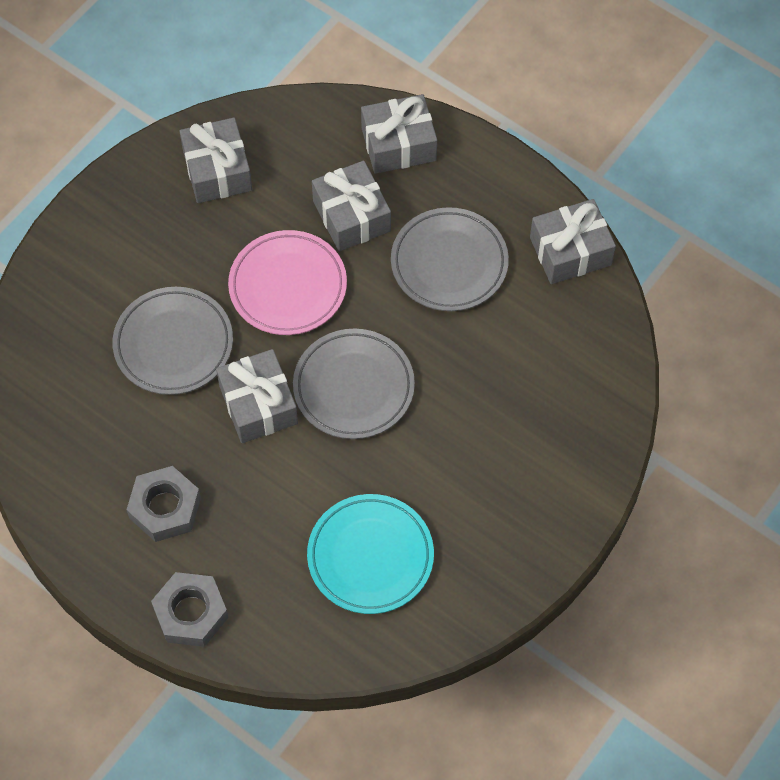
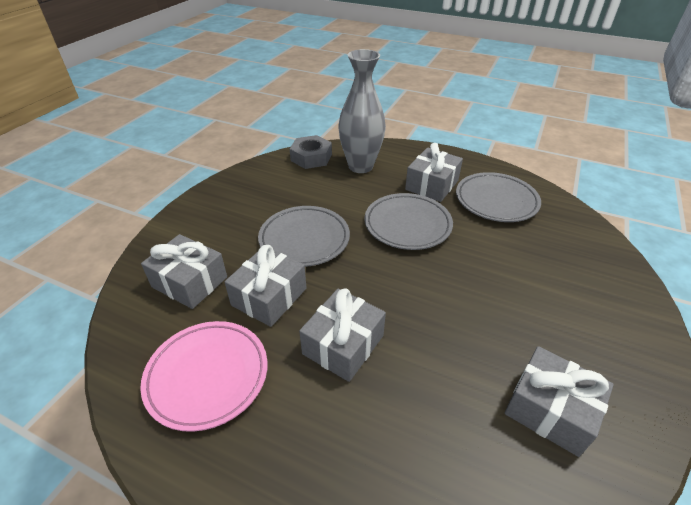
grey nut: 2 -> 1
grey vase: 0 -> 1
turquoise plate: 1 -> 0

